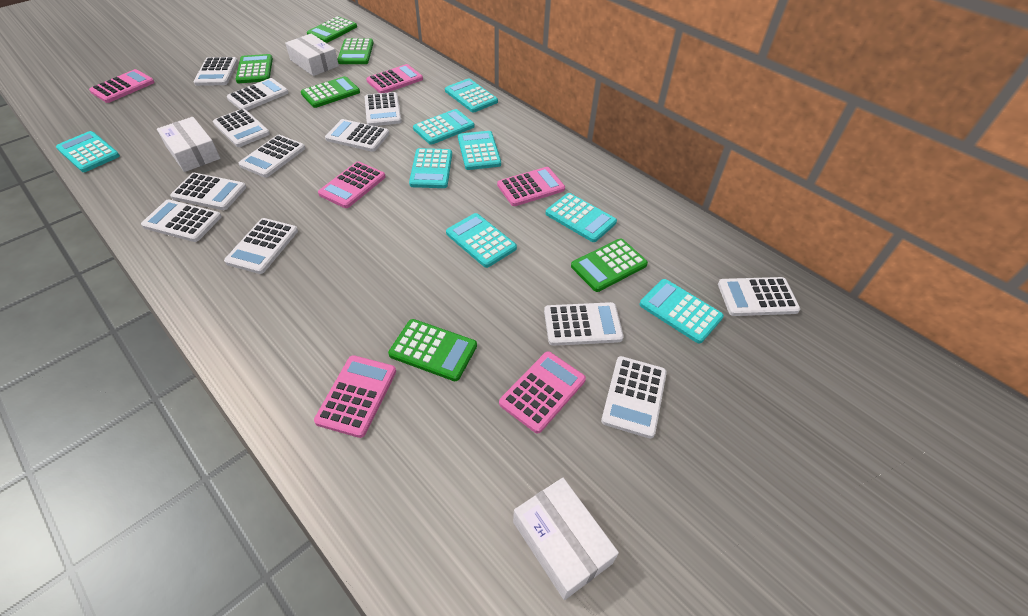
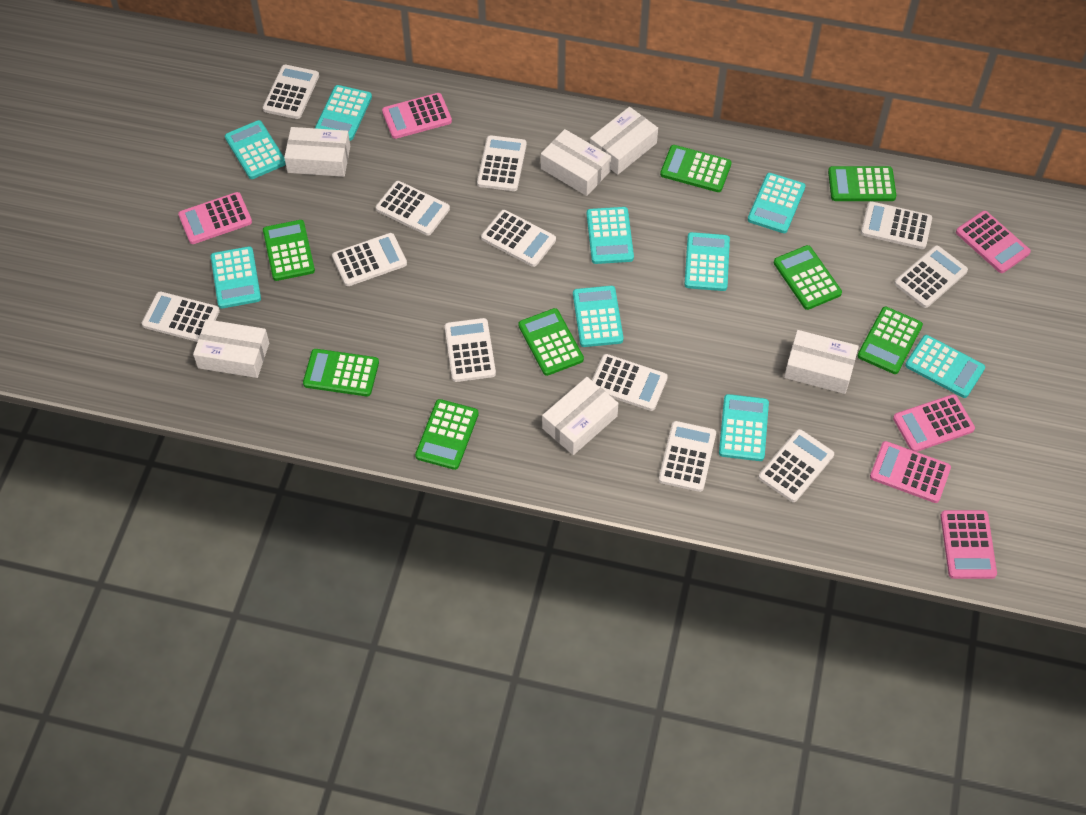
green calculator: 6 -> 8
turquoise calculator: 8 -> 9
white box: 3 -> 6

